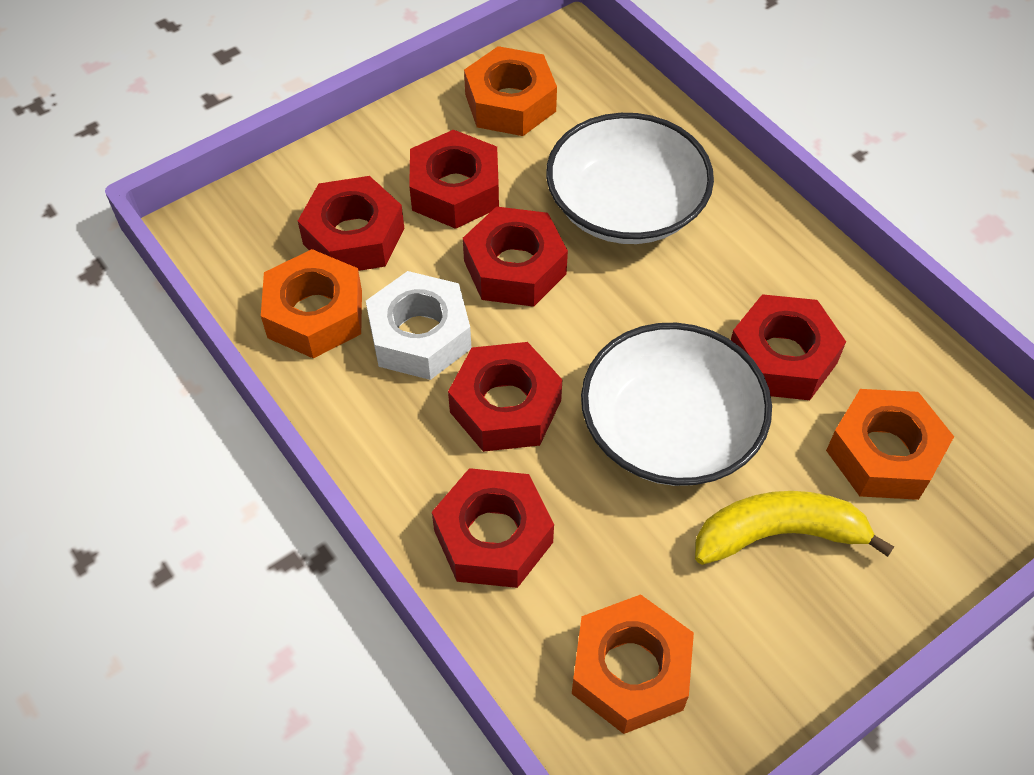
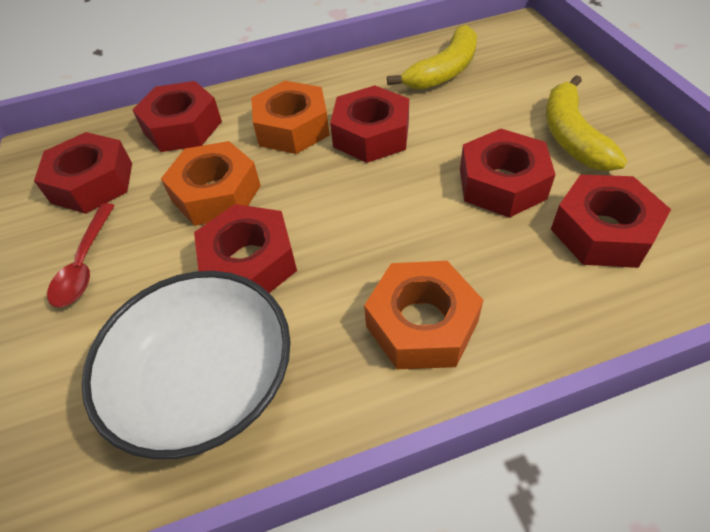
orange nut: 4 -> 3
red spoon: 0 -> 1
white bowl: 2 -> 1
white nut: 1 -> 0
yellow banana: 1 -> 2

